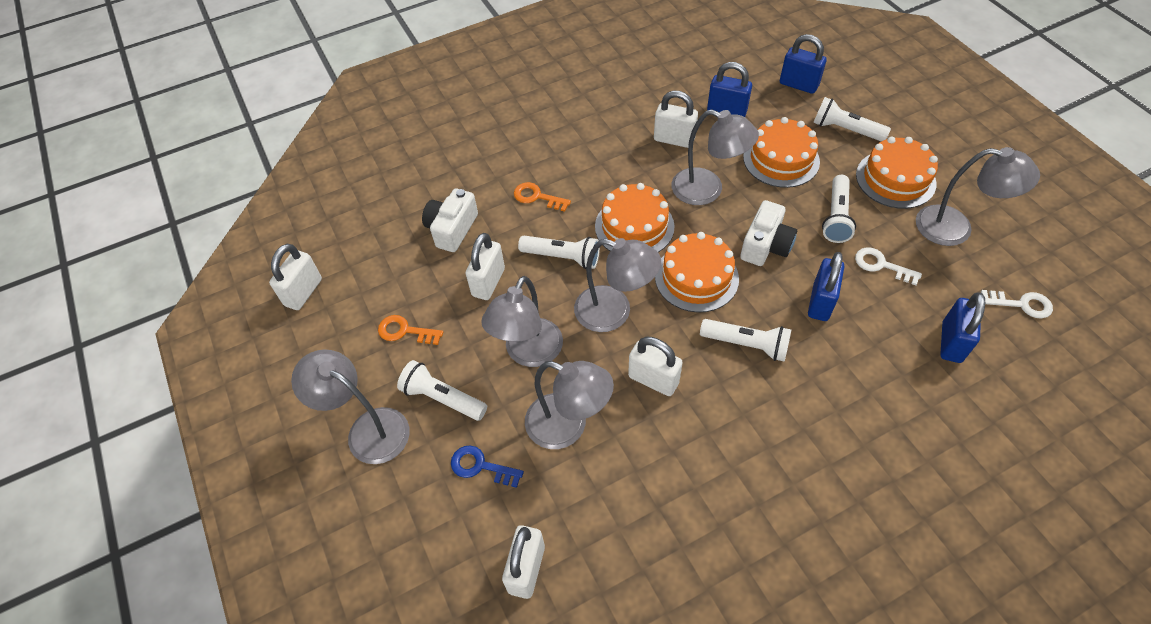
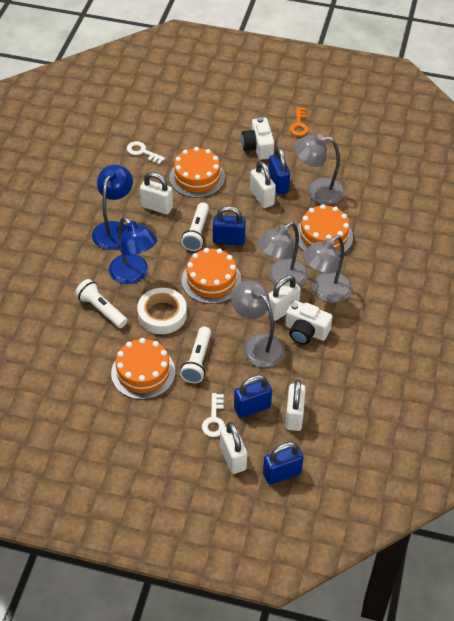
blue key: 1 -> 0
blue lamp: 0 -> 2
grey lamp: 6 -> 4
orange key: 2 -> 1
white flashlight: 5 -> 3
white tape: 0 -> 1

